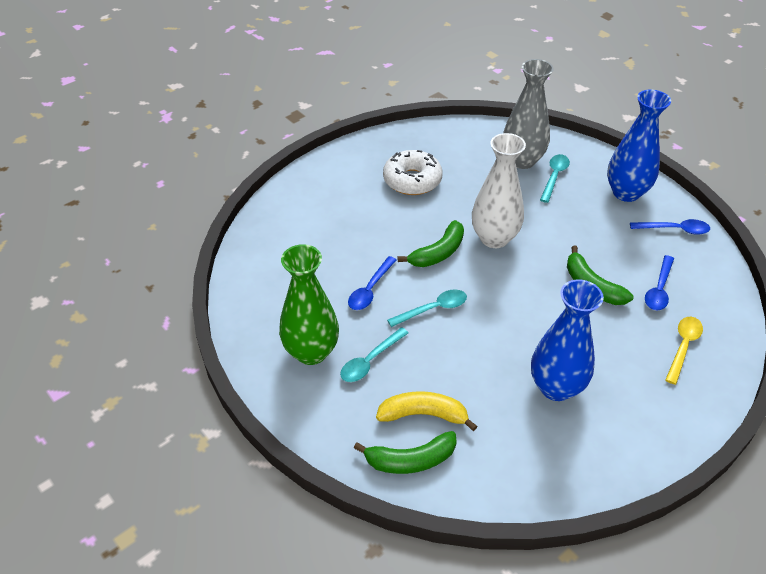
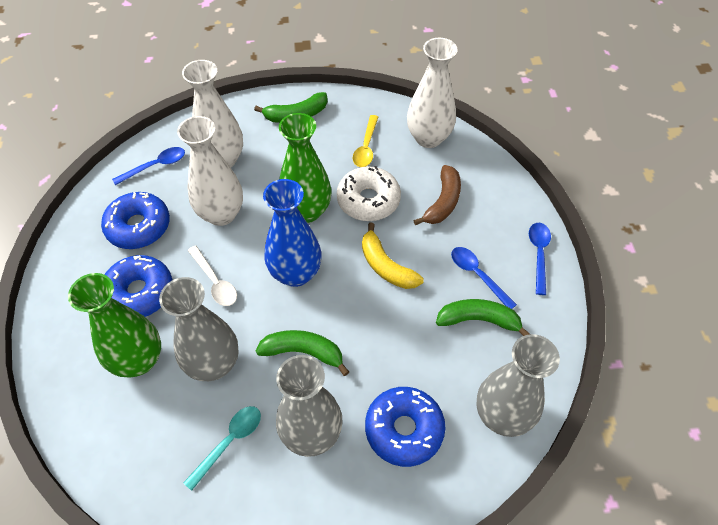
blue donut: 0 -> 3
blue vase: 2 -> 1
brown banana: 0 -> 1
green vase: 1 -> 2
grey vase: 1 -> 3
turquoise spoon: 3 -> 1
white spoon: 0 -> 1
white vase: 1 -> 3

